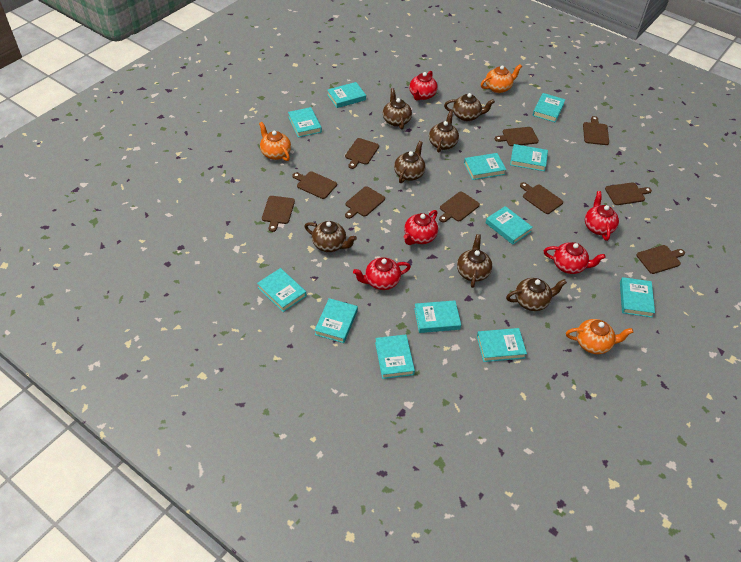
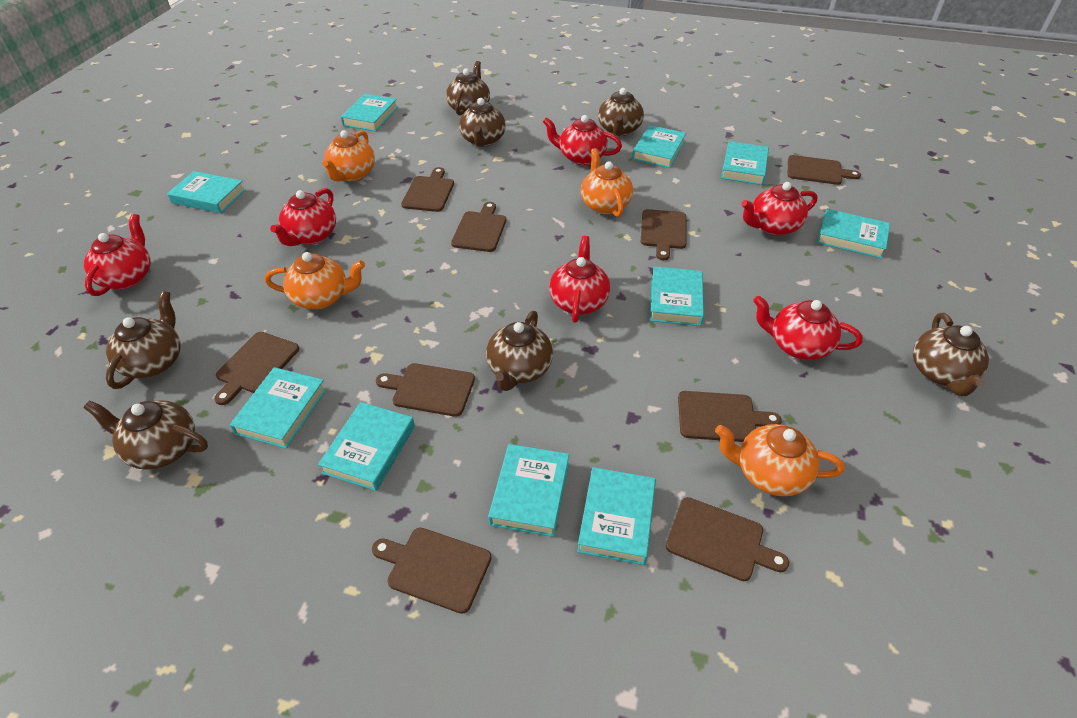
brown cutting board: 10 -> 9
orange teapot: 3 -> 4
red teapot: 5 -> 6
turquoise book: 12 -> 10

